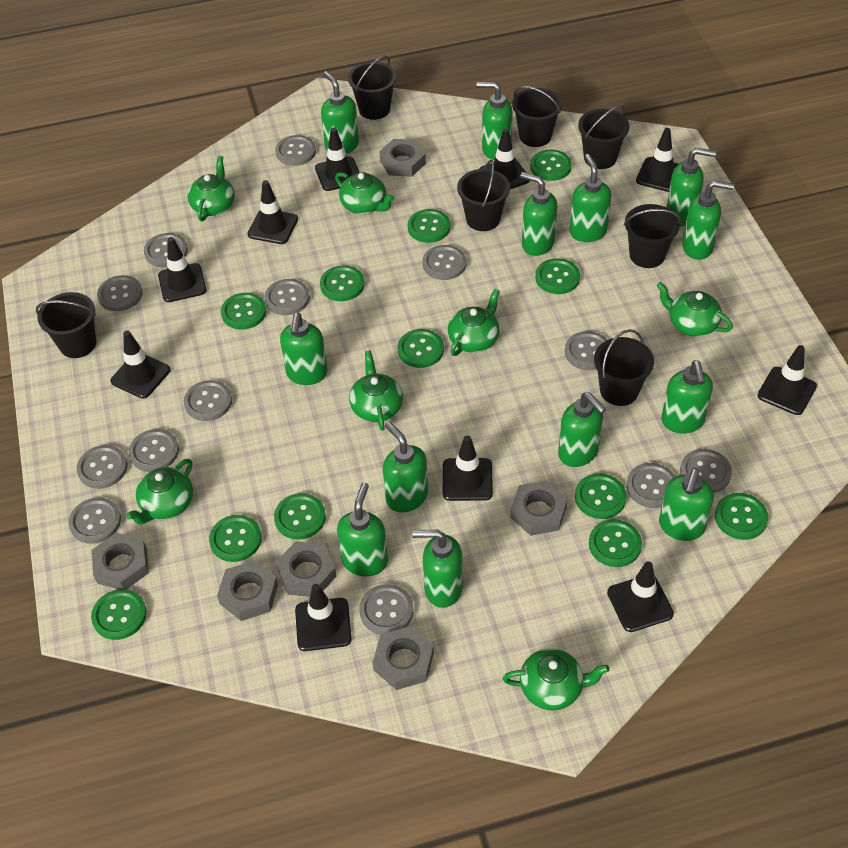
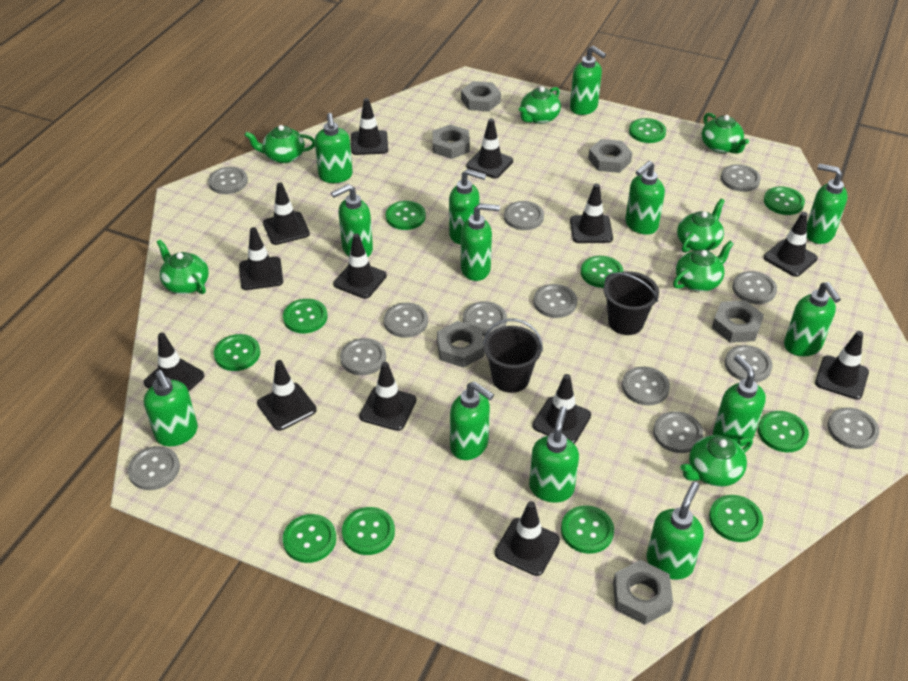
black bucket: 7 -> 2
black traffic cone: 10 -> 13
green button: 12 -> 11

